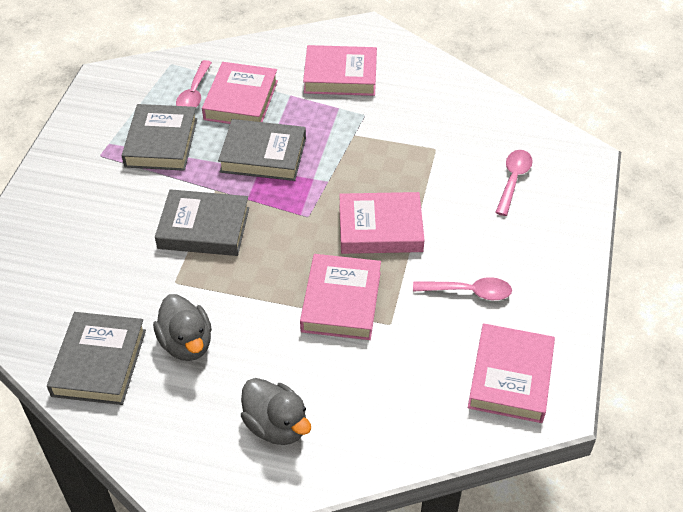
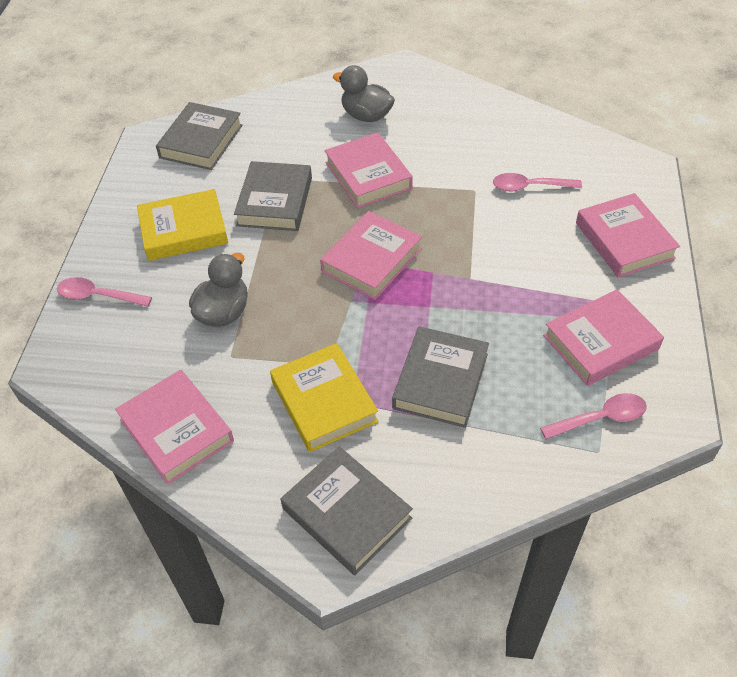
yellow book: 0 -> 2

